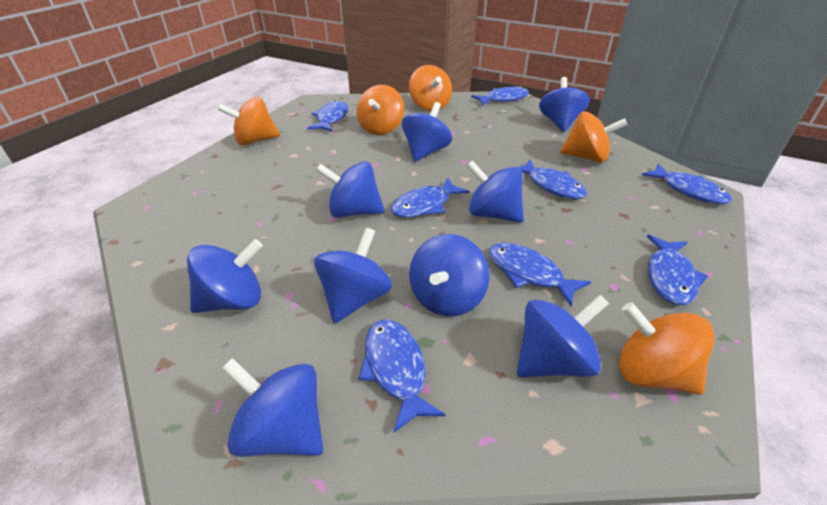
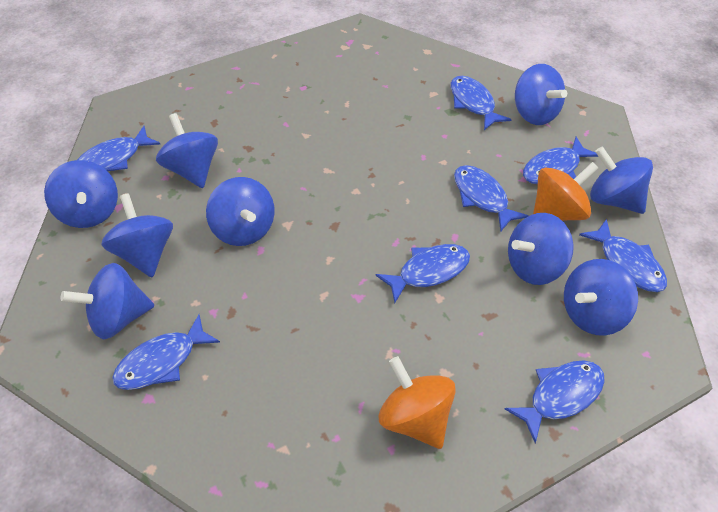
orange spinning top: 5 -> 2

